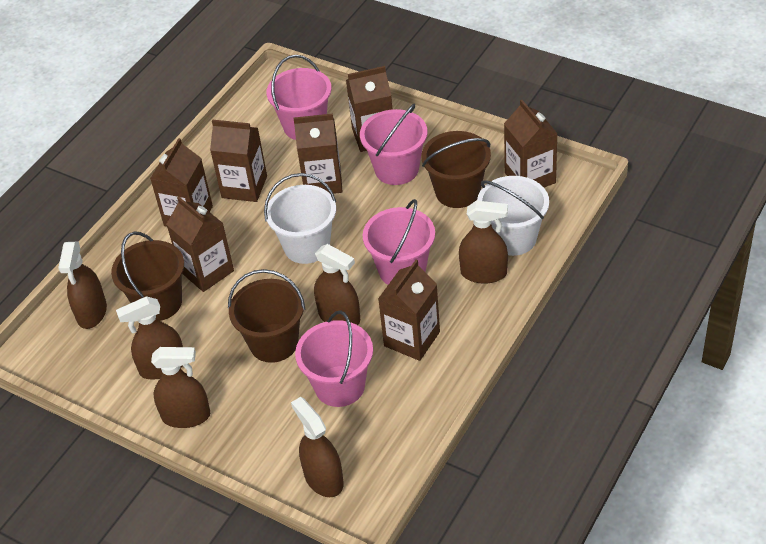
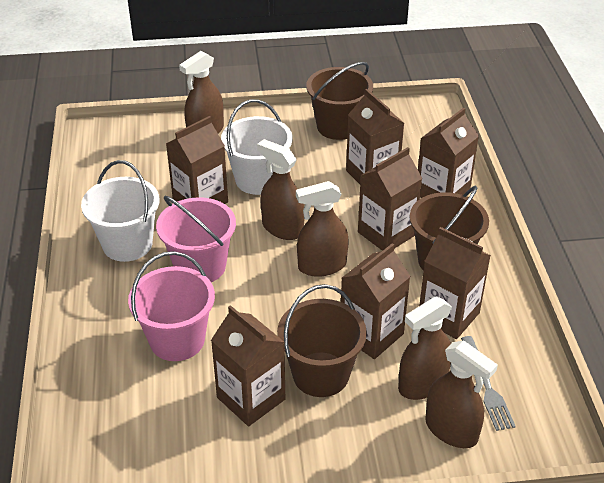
brown spray bottle: 6 -> 5
grey fork: 0 -> 1
pink bucket: 4 -> 2

